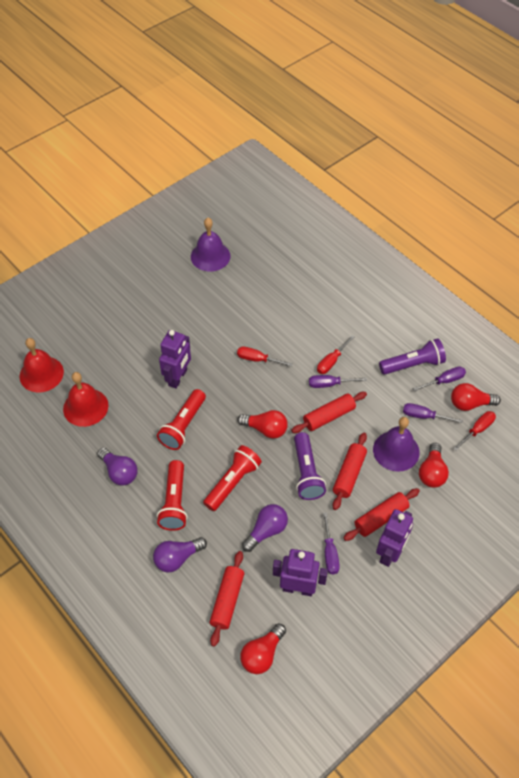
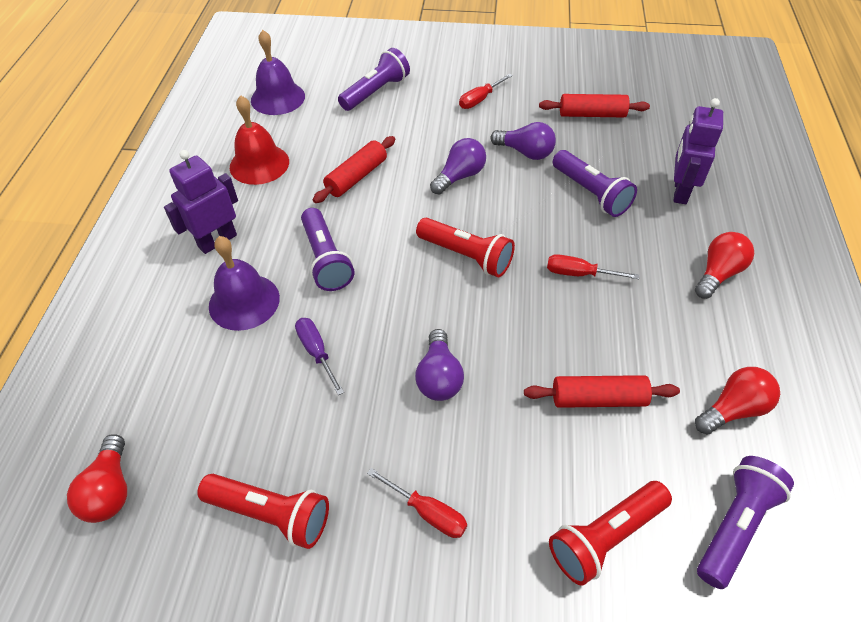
purple flashlight: 2 -> 4
purple robot: 3 -> 2
purple screwdriver: 4 -> 1
red bell: 2 -> 1
red light bulb: 4 -> 3
red rolling pin: 4 -> 3

